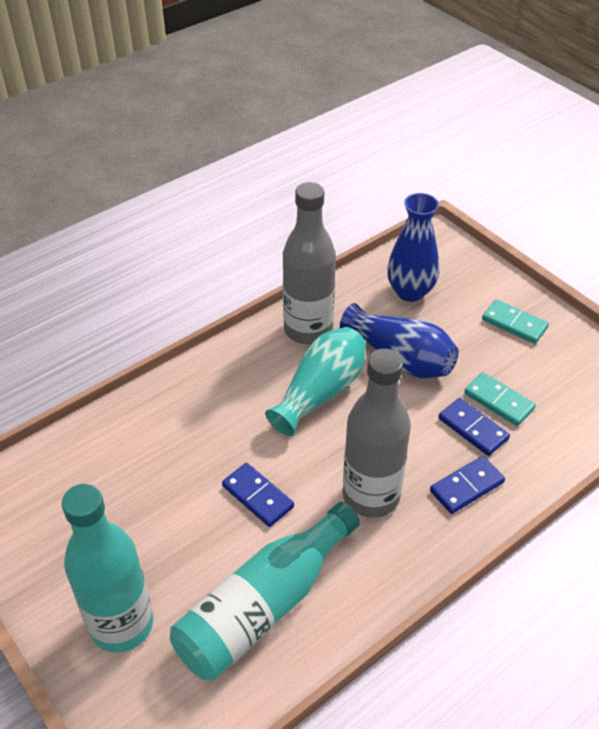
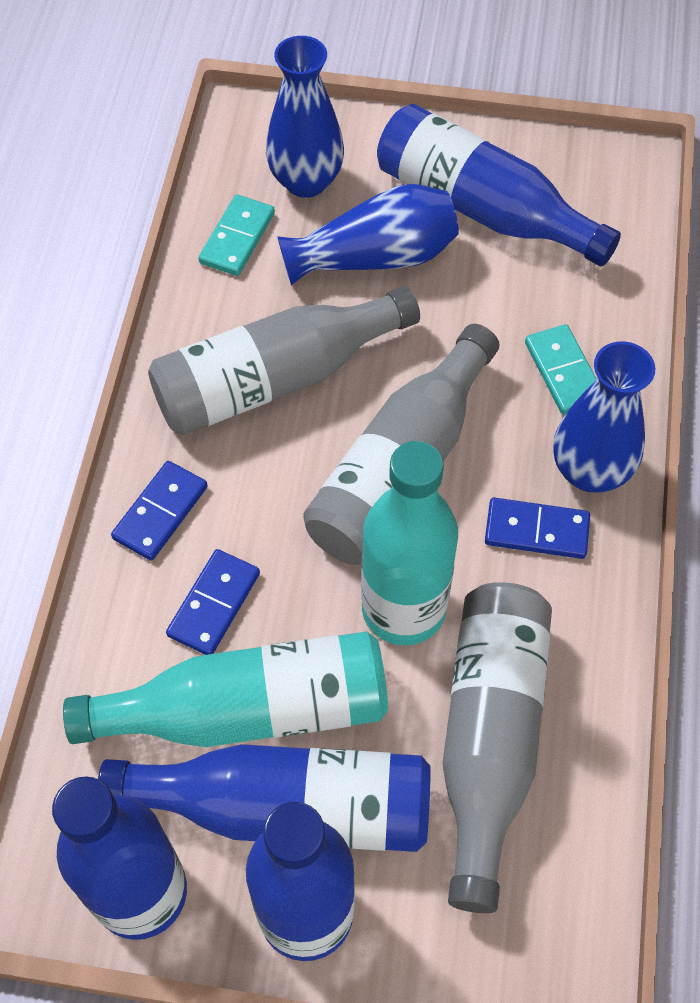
blue bottle: 0 -> 4
blue vase: 2 -> 3
grey bottle: 2 -> 3
turquoise vase: 1 -> 0

